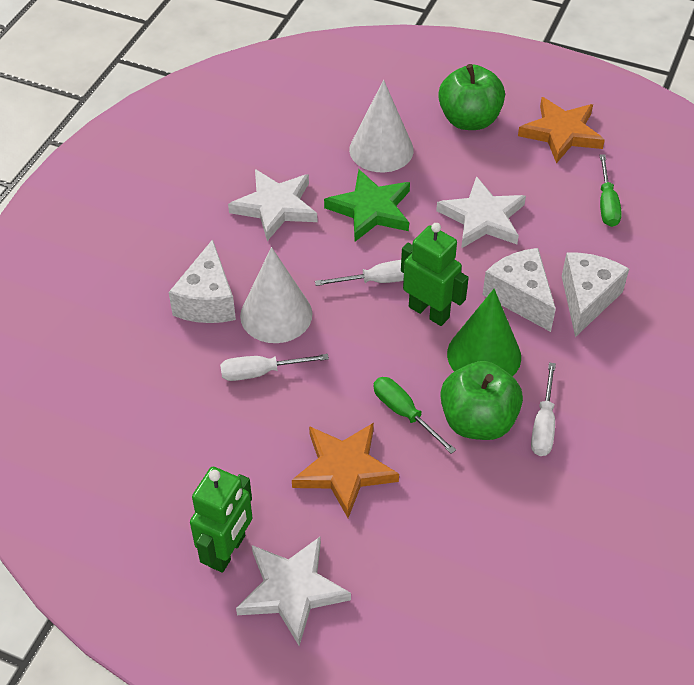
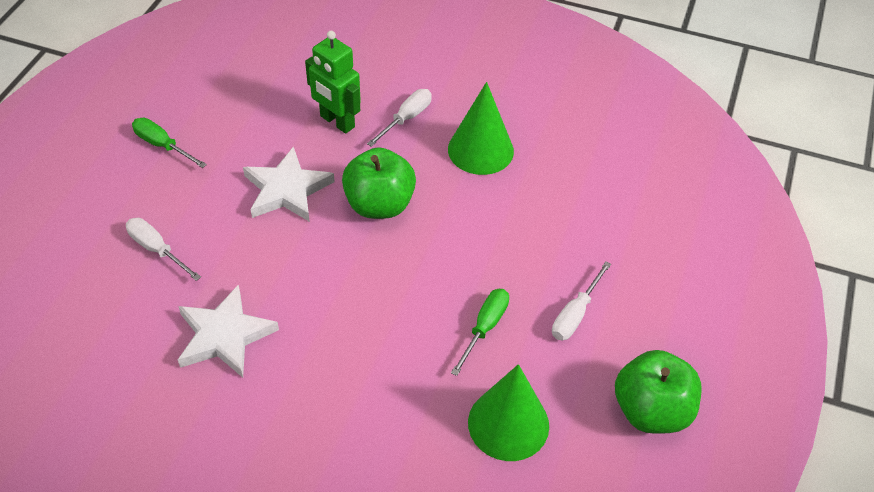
green cone: 1 -> 2
green robot: 2 -> 1
green star: 1 -> 0
orange star: 2 -> 0
white cheese: 3 -> 0
white cone: 2 -> 0
white star: 3 -> 2

